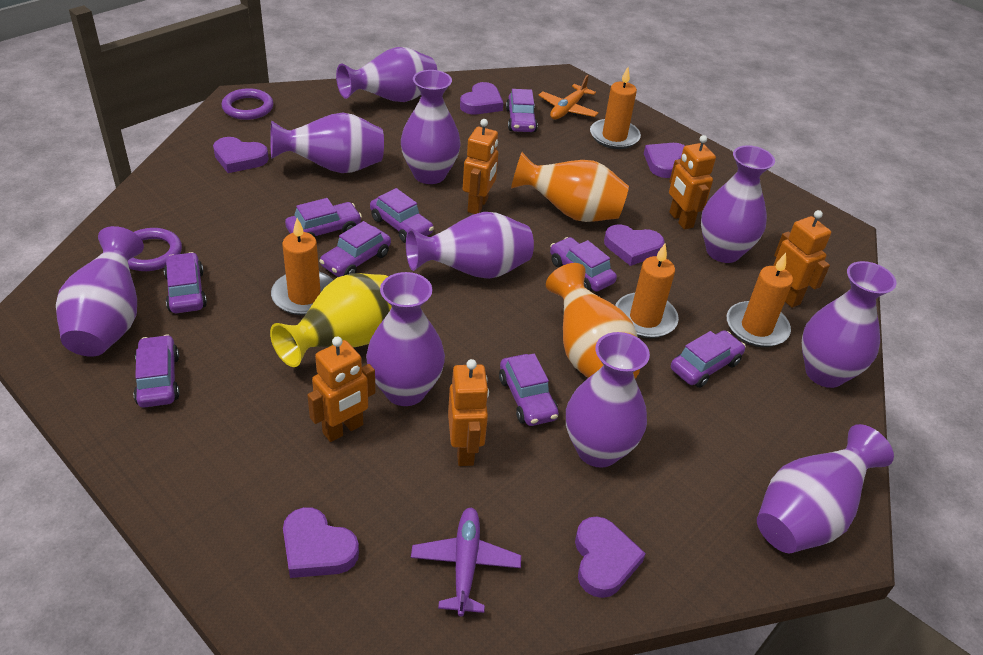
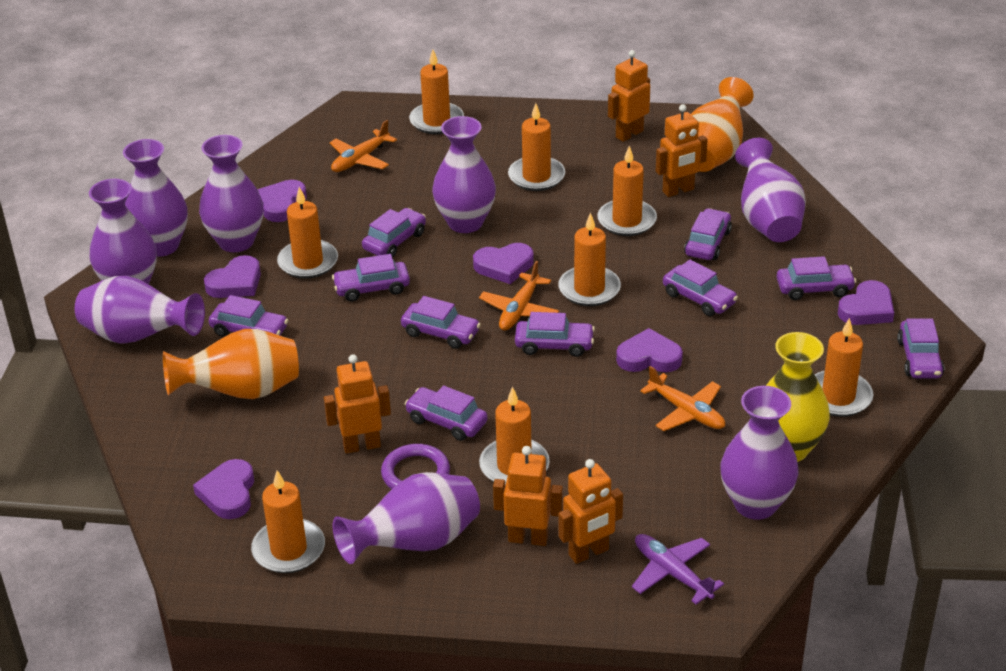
orange candle: 4 -> 8
orange plane: 1 -> 3
purple car: 9 -> 10
purple ring: 2 -> 1
purple vase: 10 -> 8

